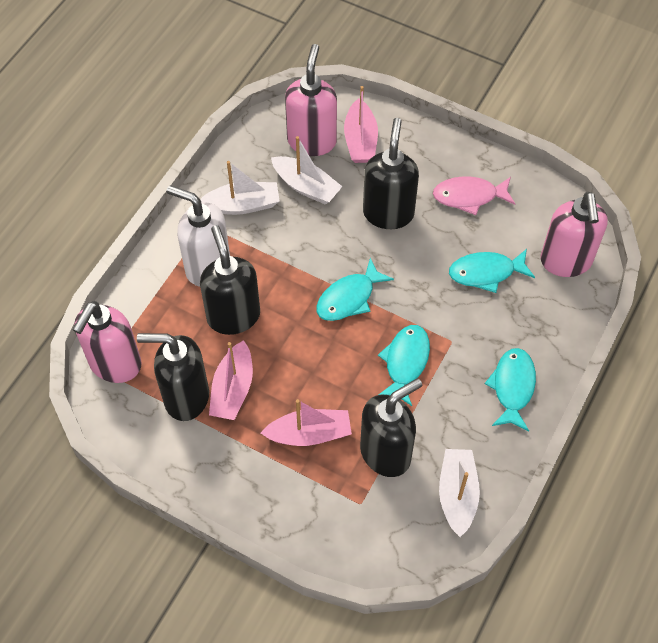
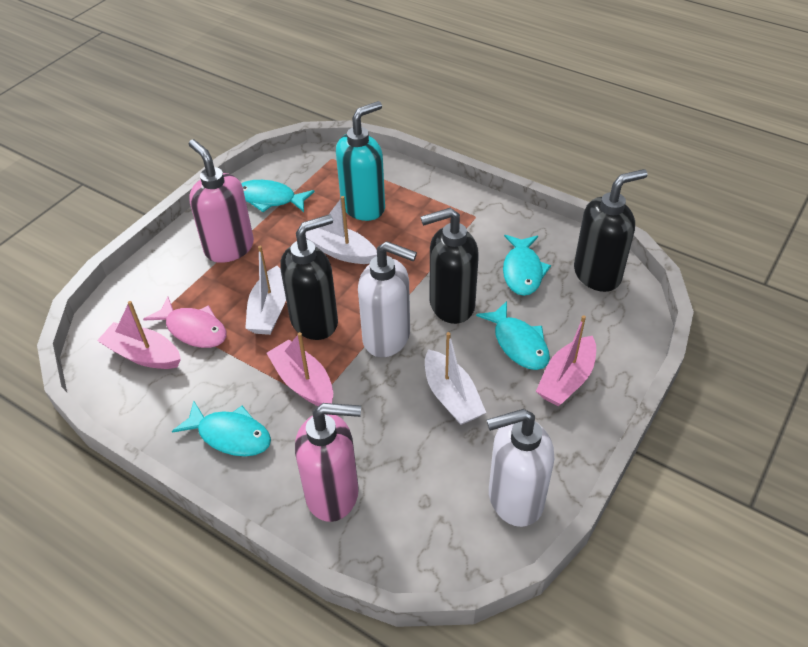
black soap dispenser: 4 -> 3
pink soap dispenser: 3 -> 2
turquoise soap dispenser: 0 -> 1
white soap dispenser: 1 -> 2

